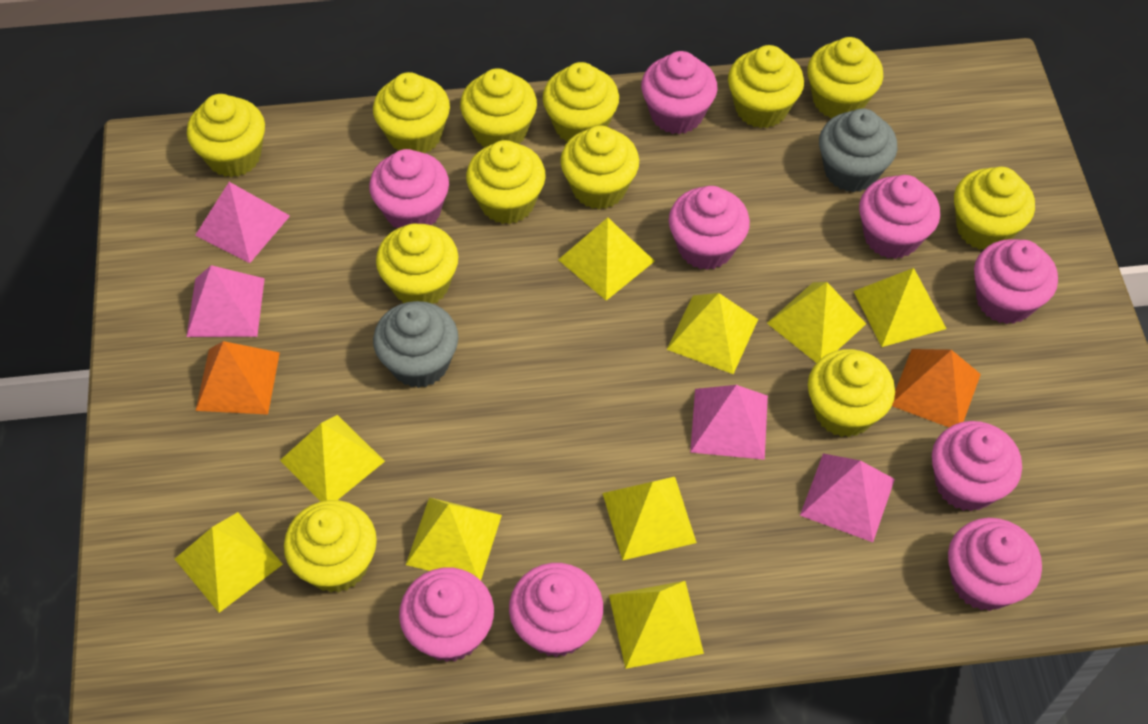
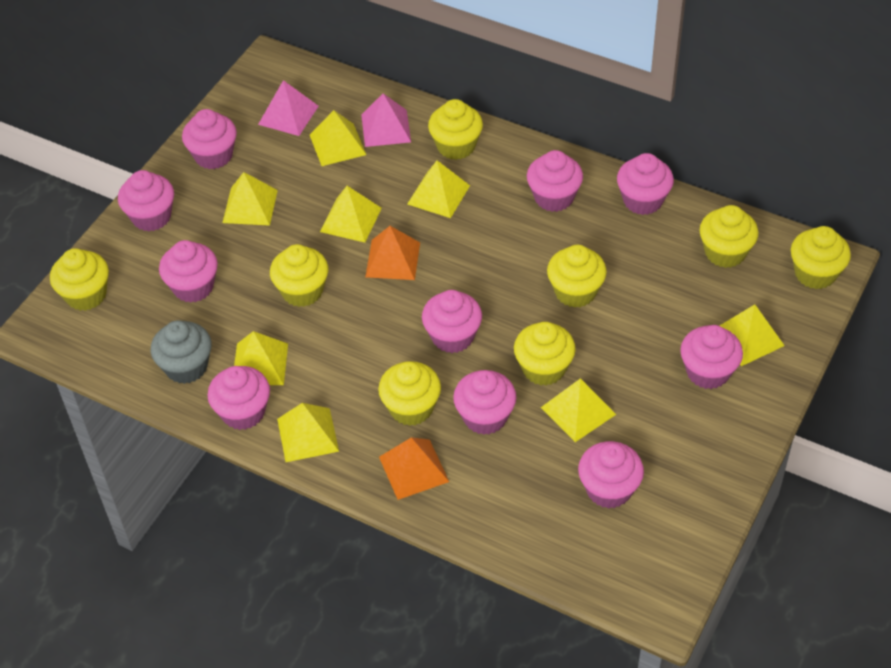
grey cupcake: 2 -> 1
pink cupcake: 9 -> 10
pink pyramid: 4 -> 2
yellow cupcake: 12 -> 8
yellow pyramid: 9 -> 8

